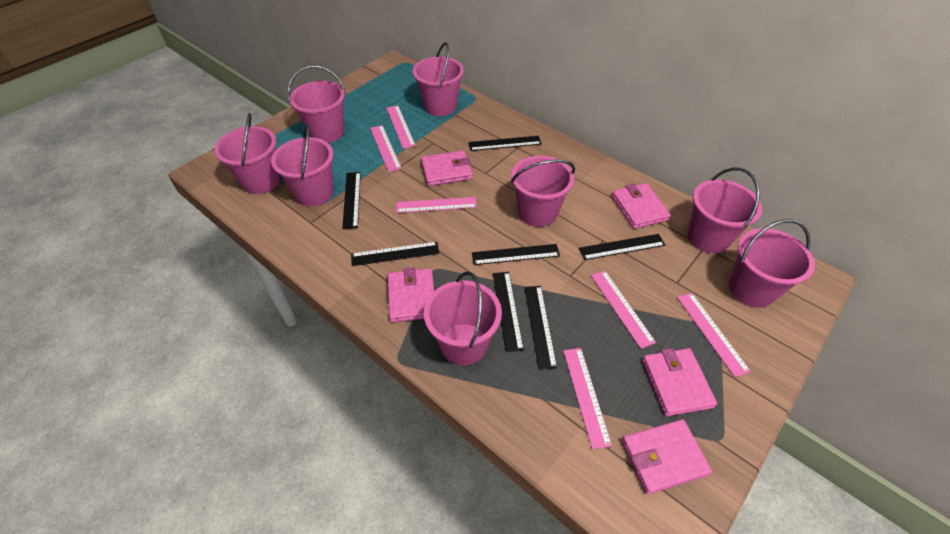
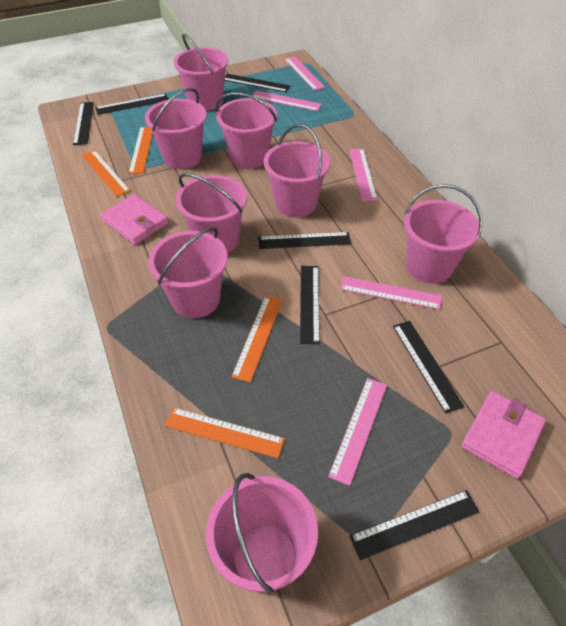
orange ruler: 0 -> 4
pink ruler: 6 -> 5
pink wallet: 5 -> 2

